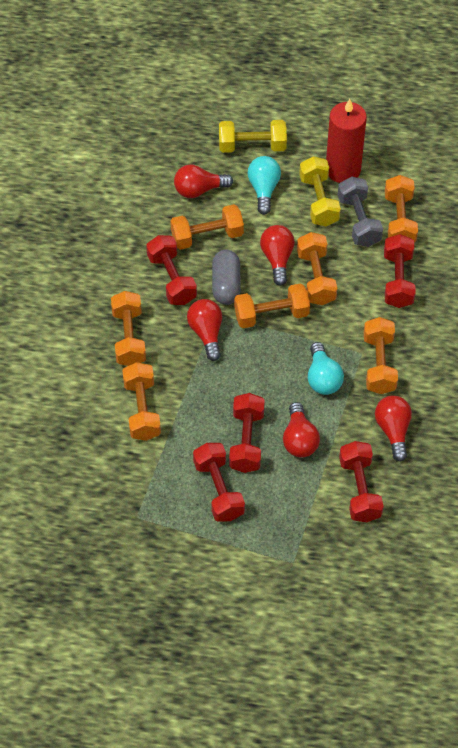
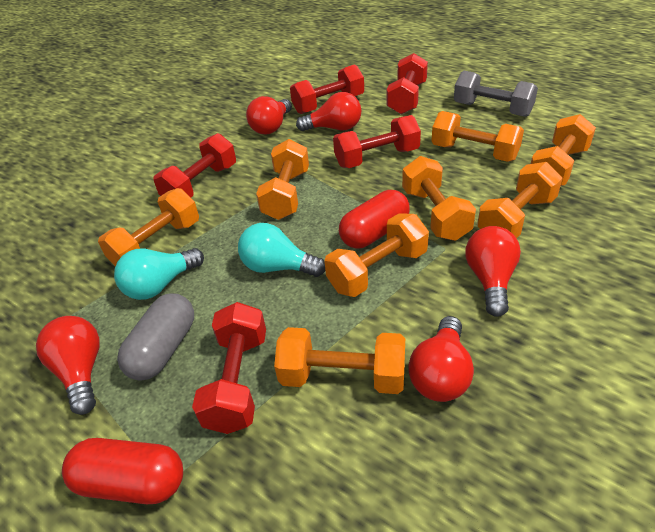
orange dumbbell: 7 -> 8
red candle: 1 -> 0
red capsule: 0 -> 2
yellow dumbbell: 2 -> 0

